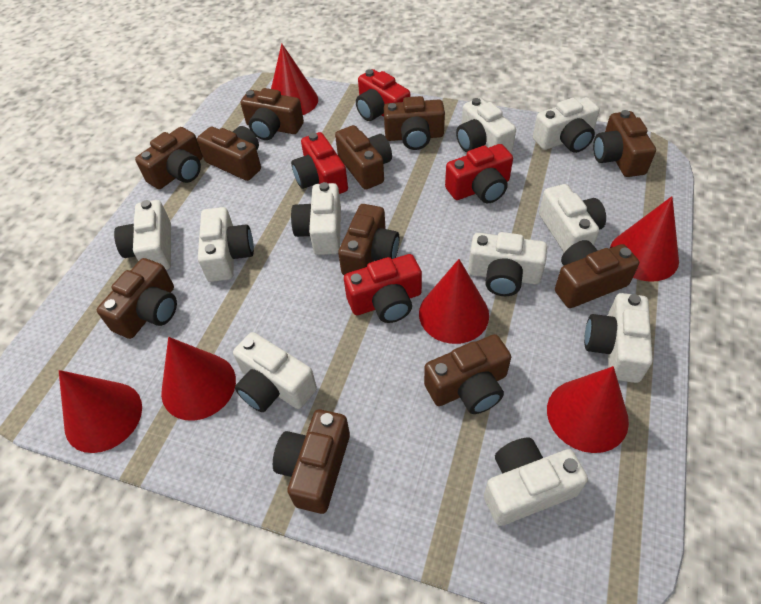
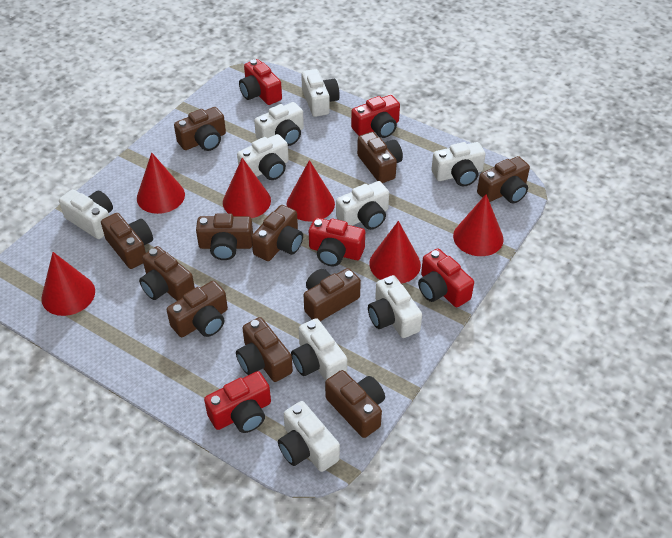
red camera: 4 -> 5
white camera: 10 -> 9

